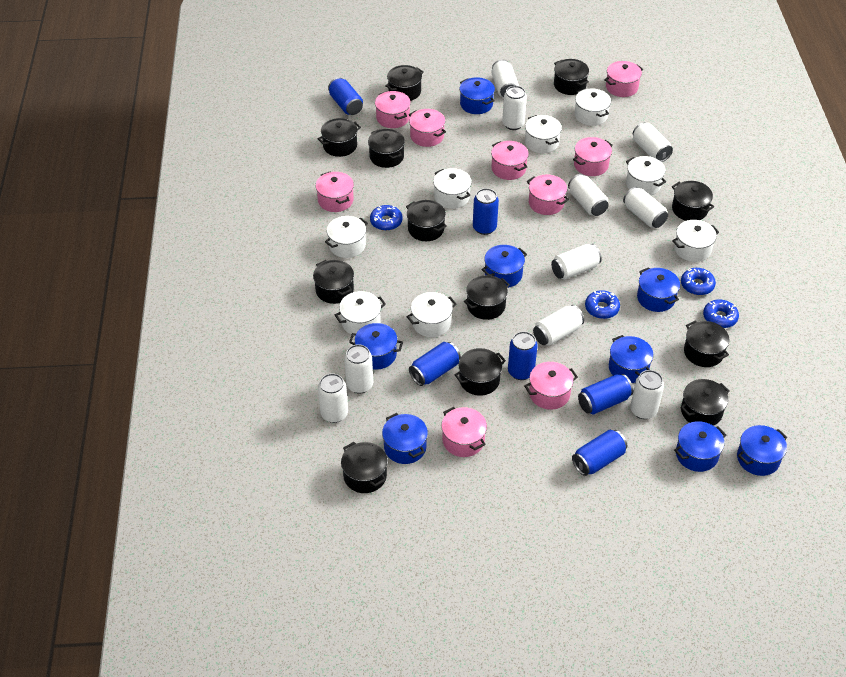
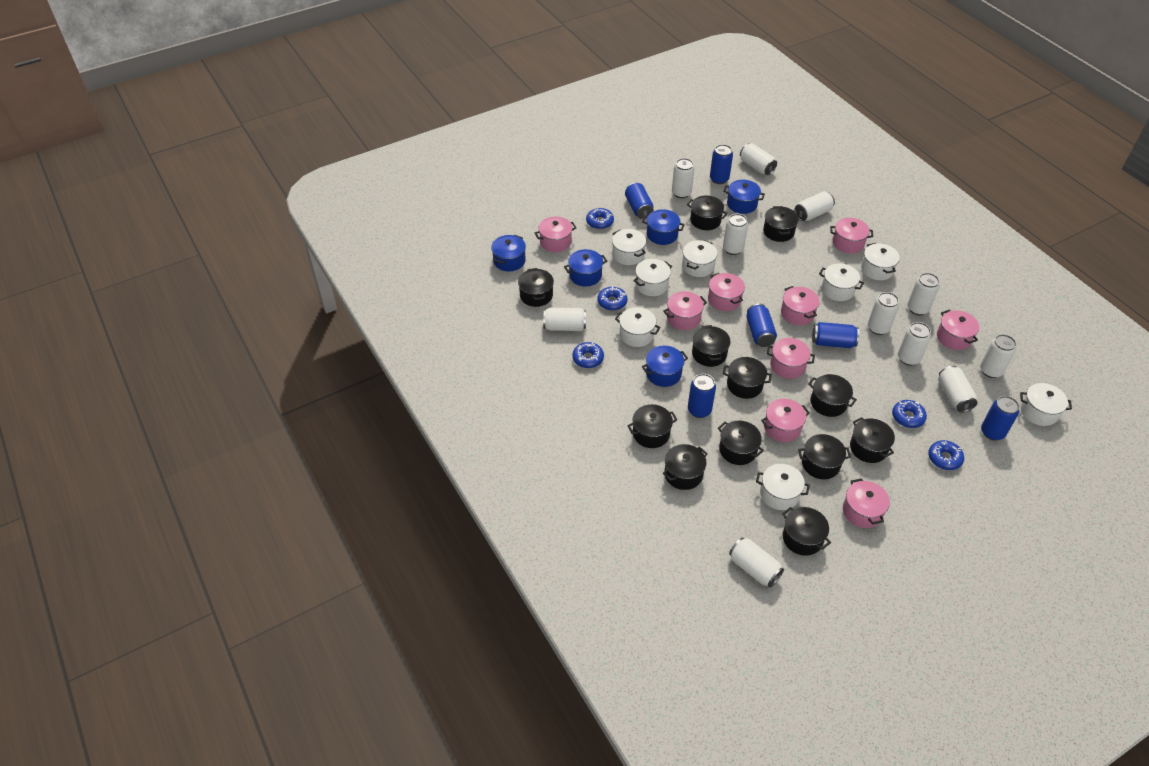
blue donut: 4 -> 5
blue pot: 8 -> 5
white can: 10 -> 11

